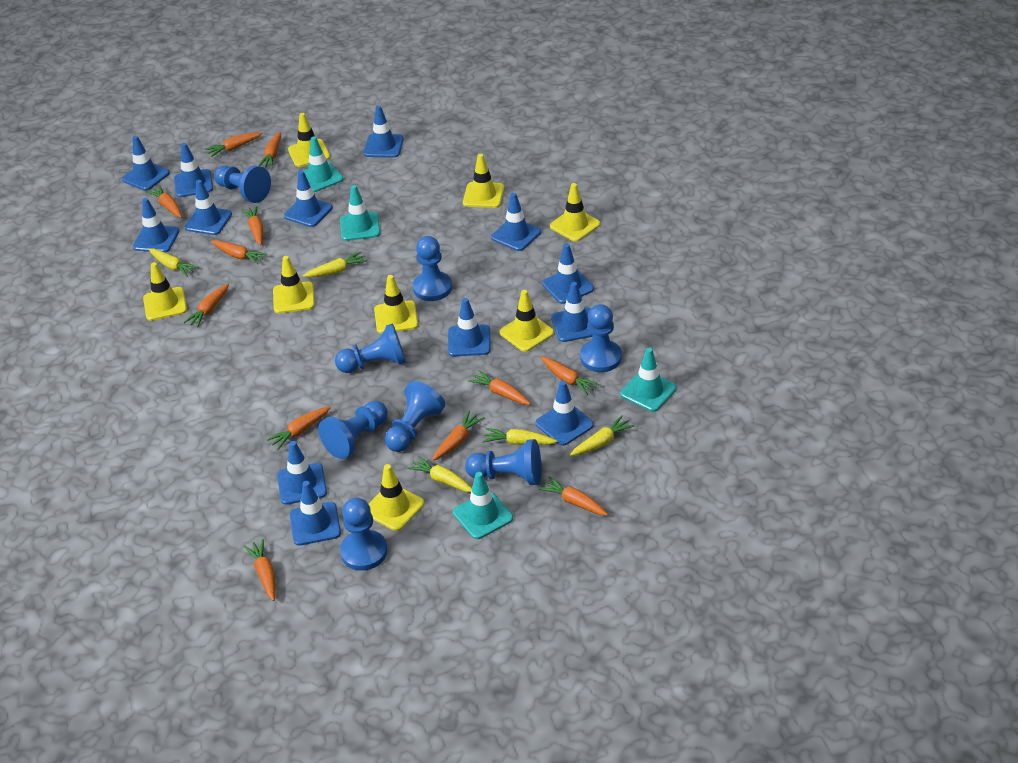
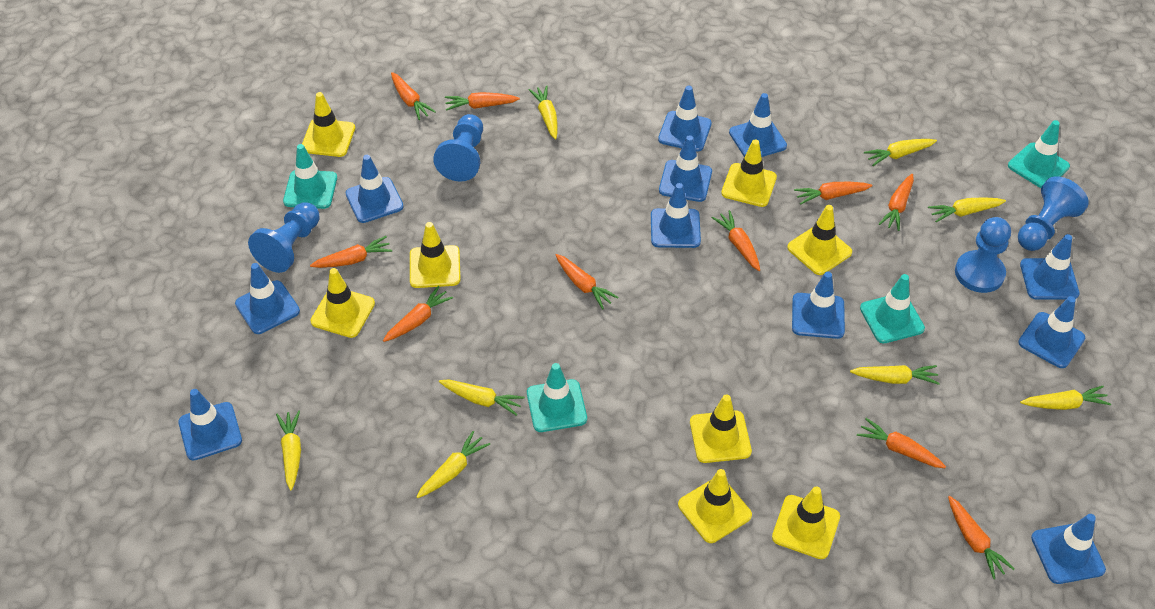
blue pawn: 8 -> 4
blue traffic cone: 13 -> 11
orange carrot: 12 -> 10
yellow carrot: 5 -> 8

